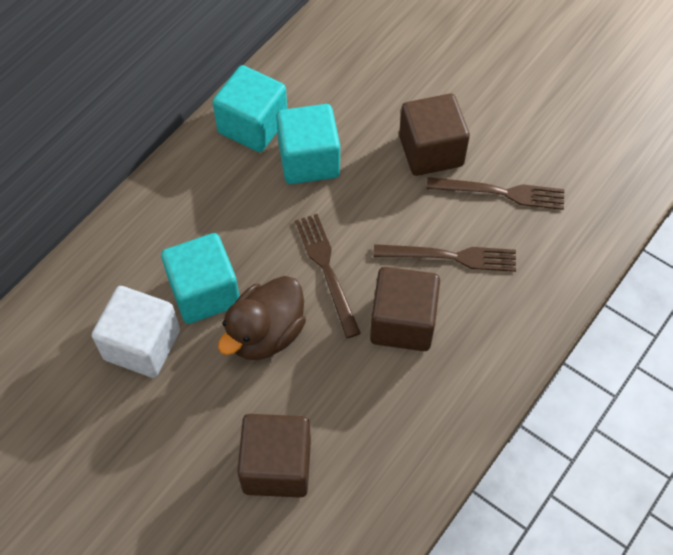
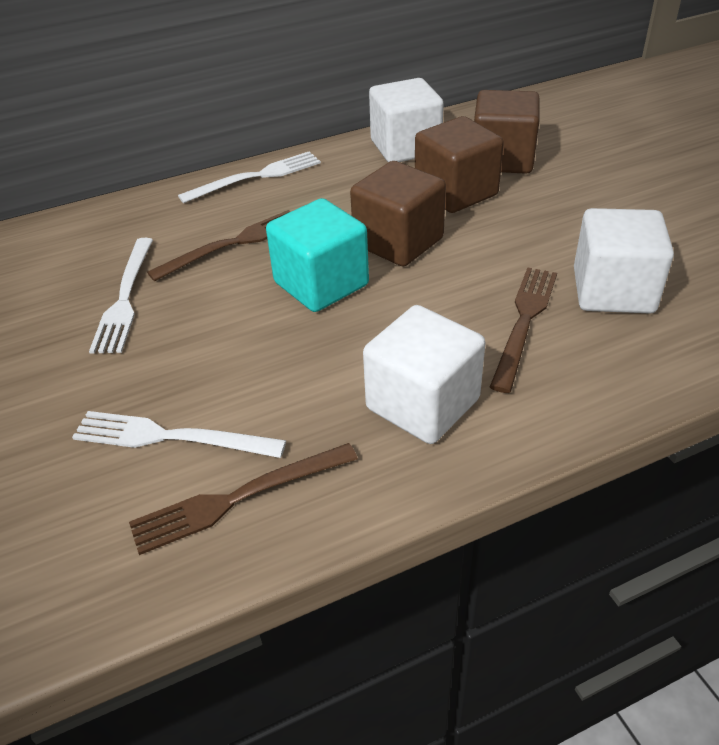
brown duck: 1 -> 0
turquoise cube: 3 -> 1
white cube: 1 -> 3
white fork: 0 -> 3

